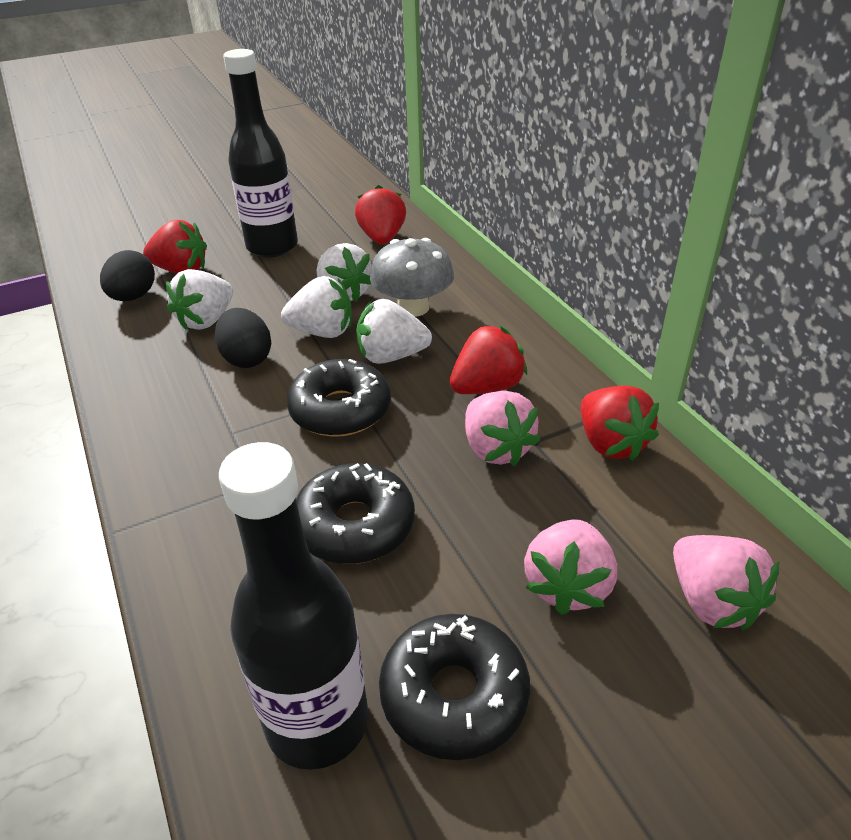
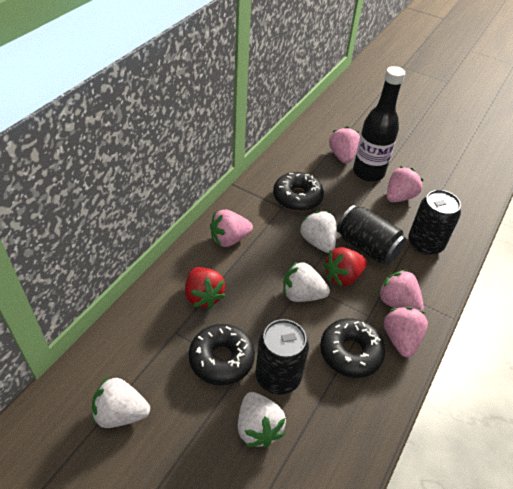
black bottle: 2 -> 1
black can: 0 -> 3
black egg: 2 -> 0
grey mushroom: 1 -> 0
pink strawberry: 3 -> 5
red strawberry: 4 -> 2

